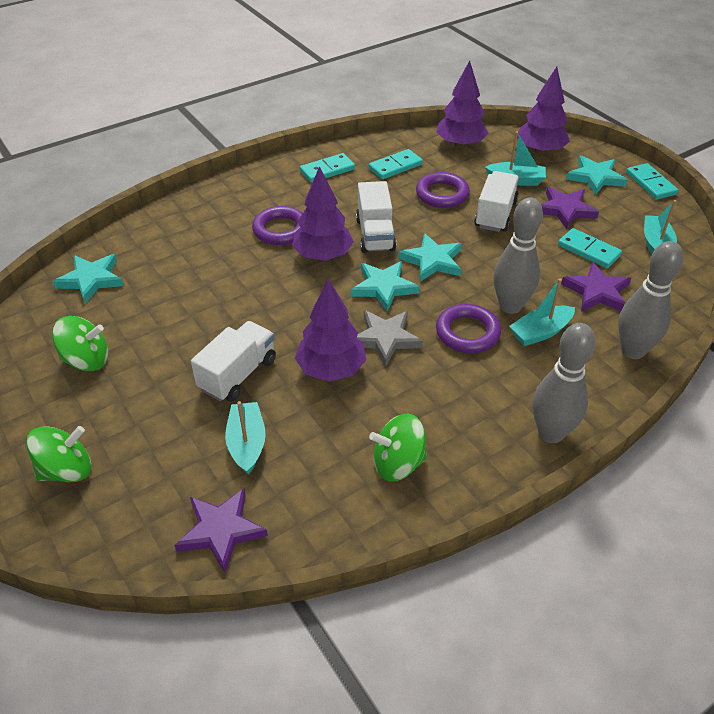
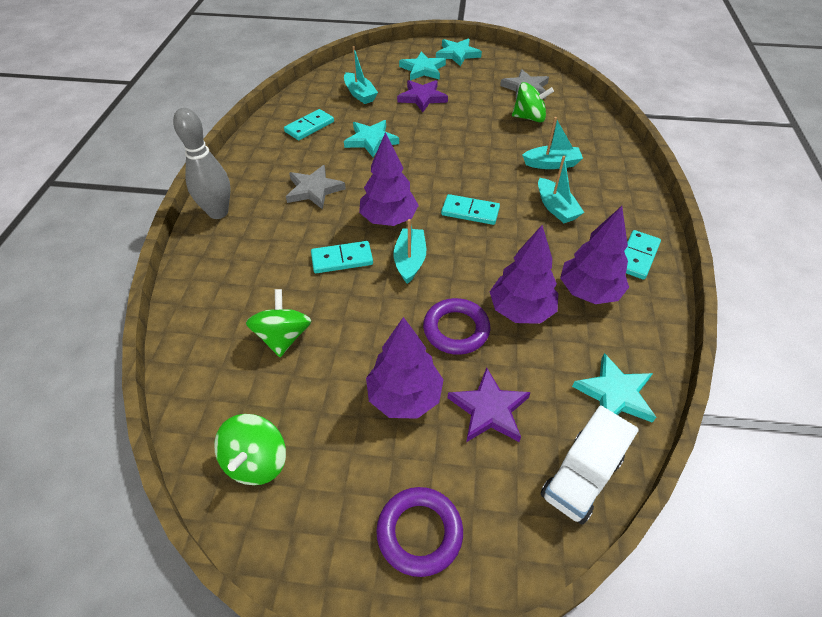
grey bowling pin: 3 -> 1
grey star: 1 -> 2
purple ring: 3 -> 2
purple star: 3 -> 2
white truck: 3 -> 1

